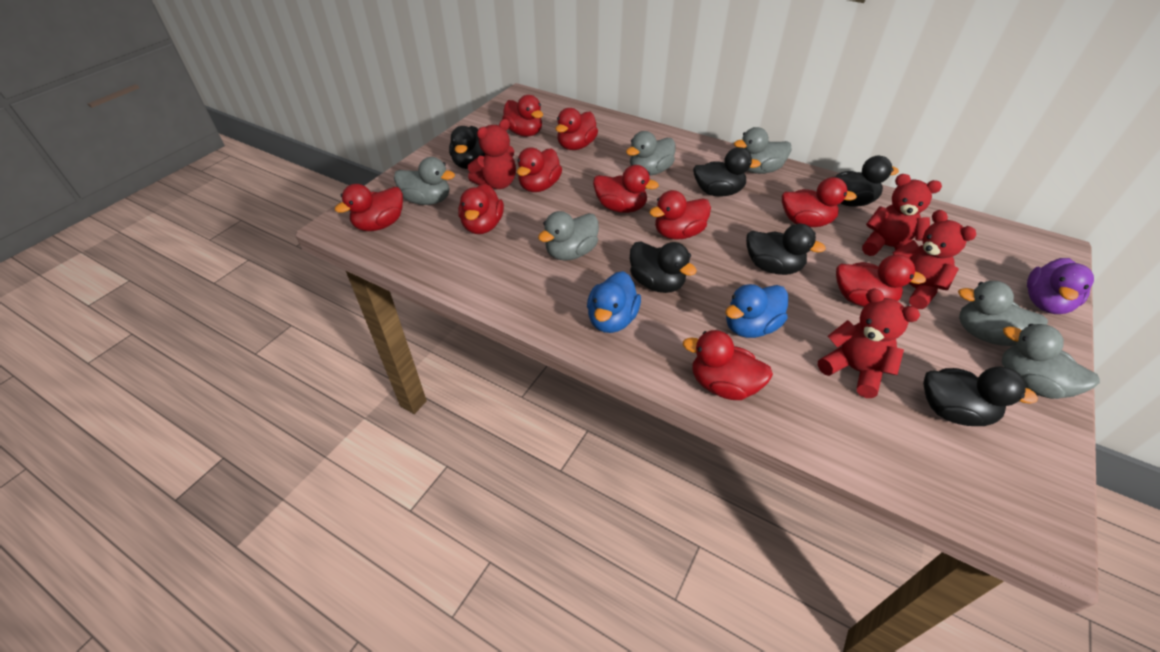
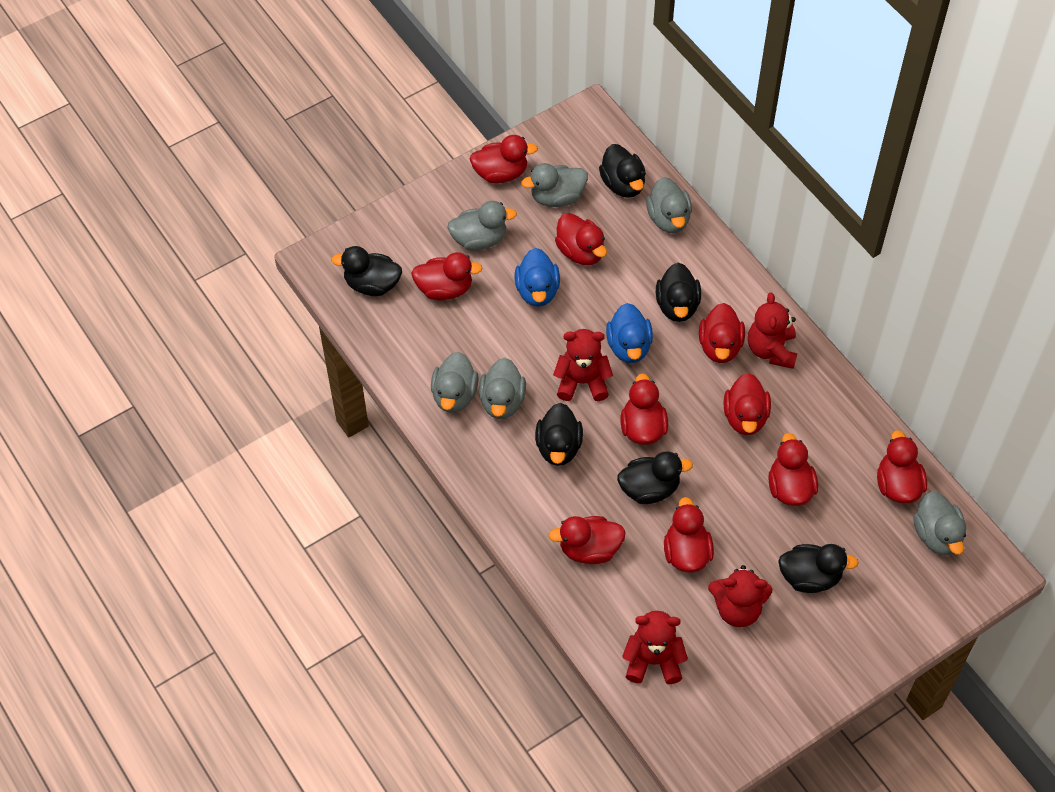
purple duck: 1 -> 0

